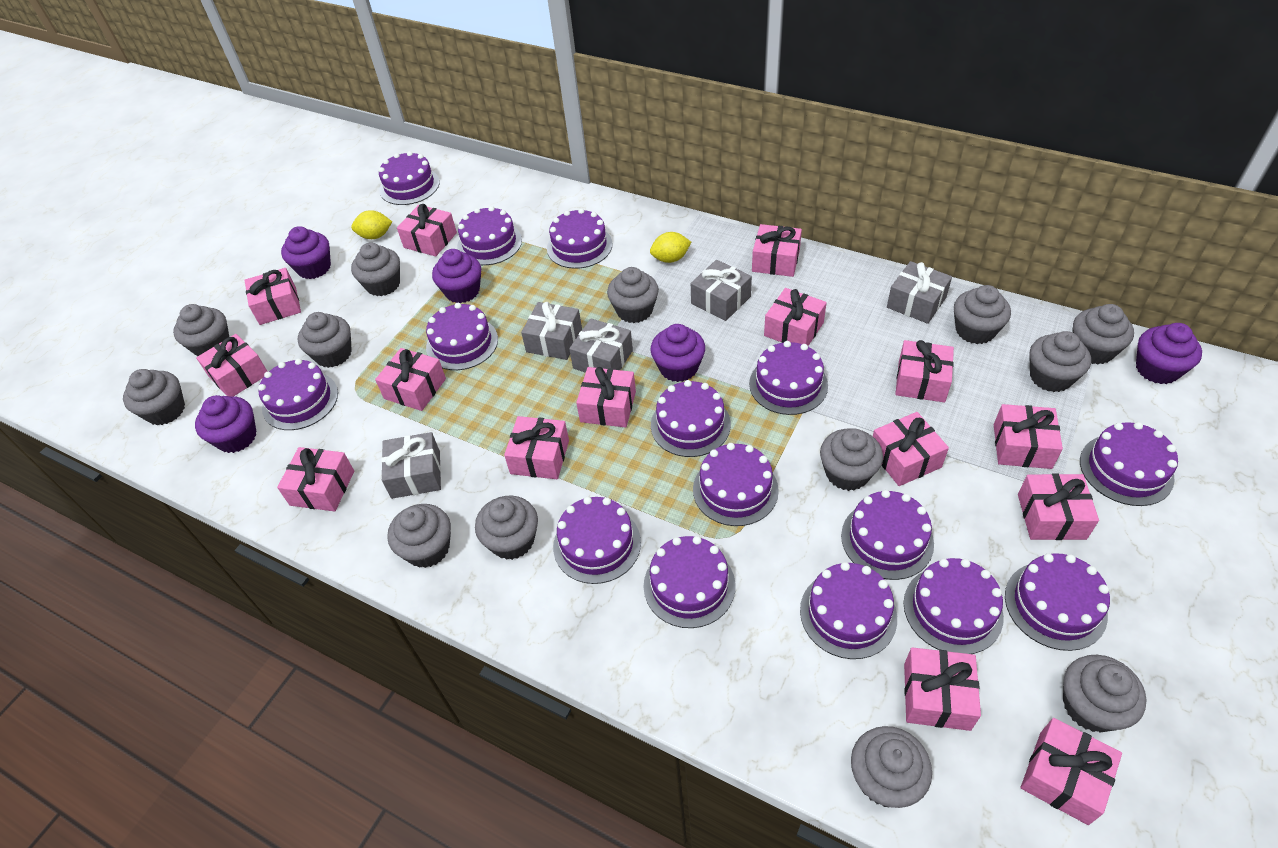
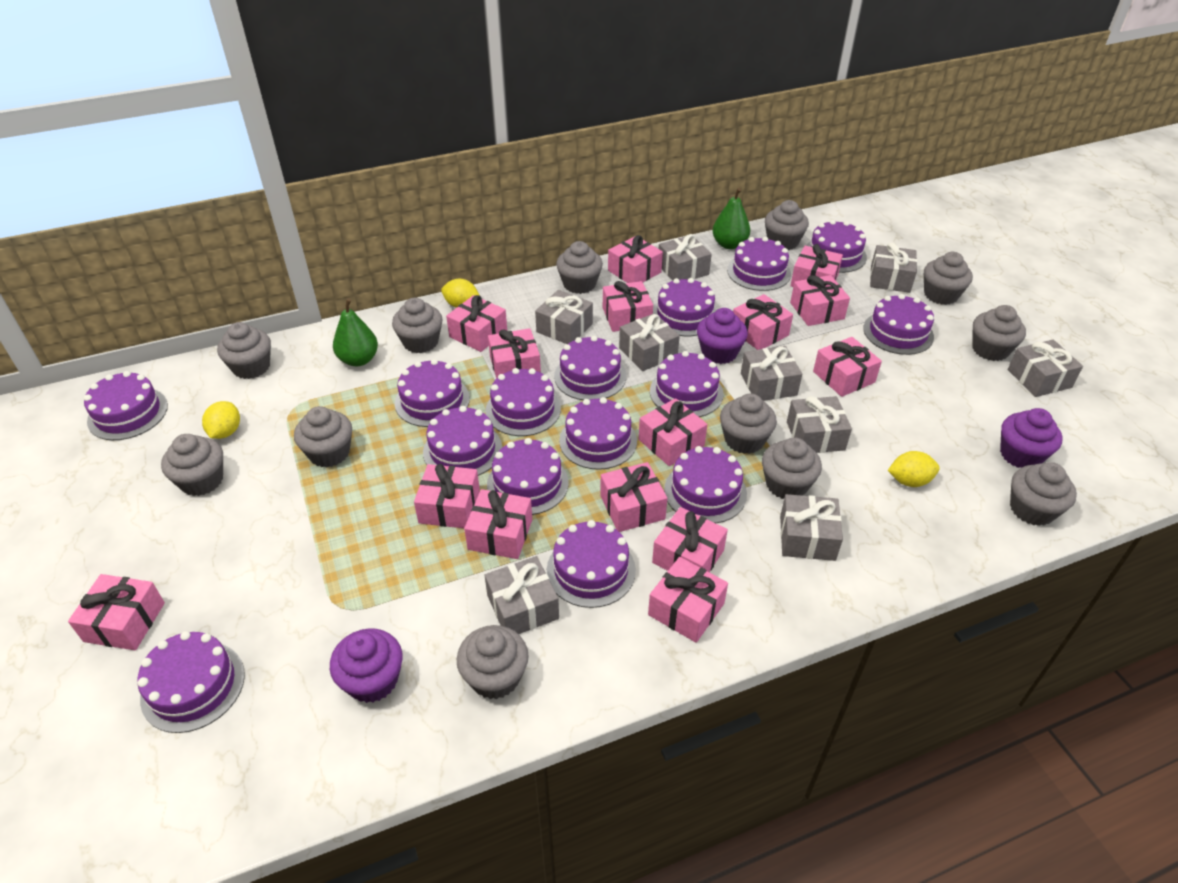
green pear: 0 -> 2
grey cupcake: 13 -> 12
grey gift: 5 -> 9
purple cupcake: 5 -> 3
yellow lemon: 2 -> 3

